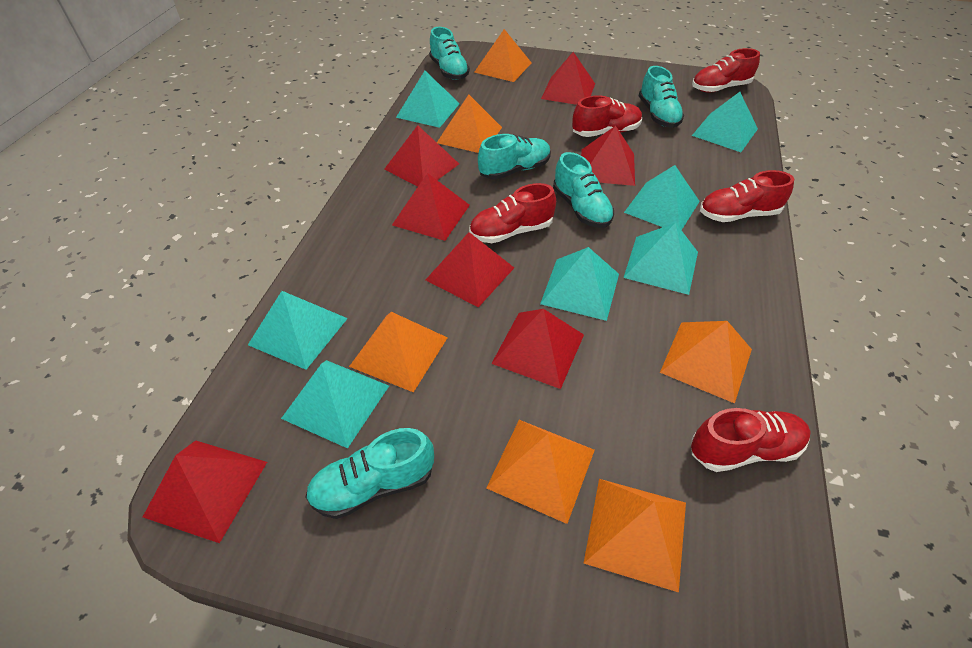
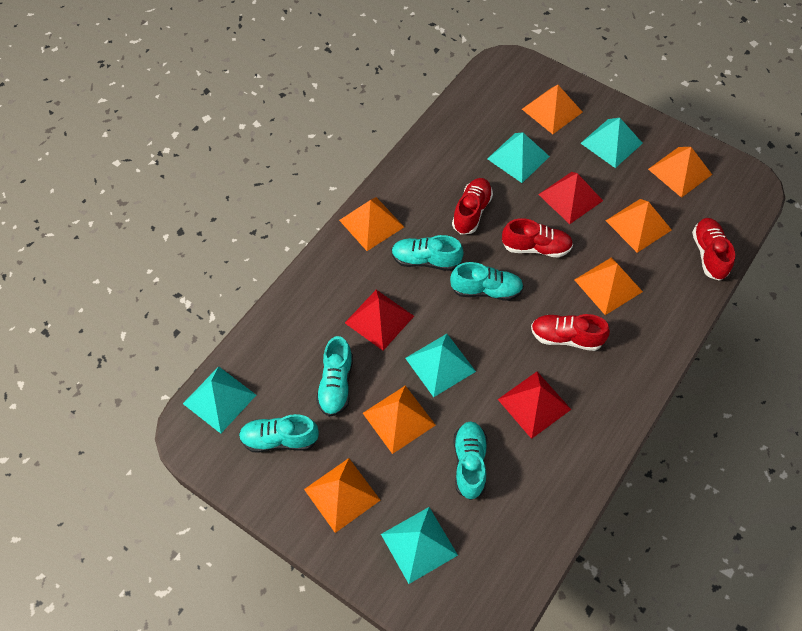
orange pyramid: 6 -> 7
red pyramid: 7 -> 3
red shoe: 5 -> 4
turquoise pyramid: 7 -> 5

